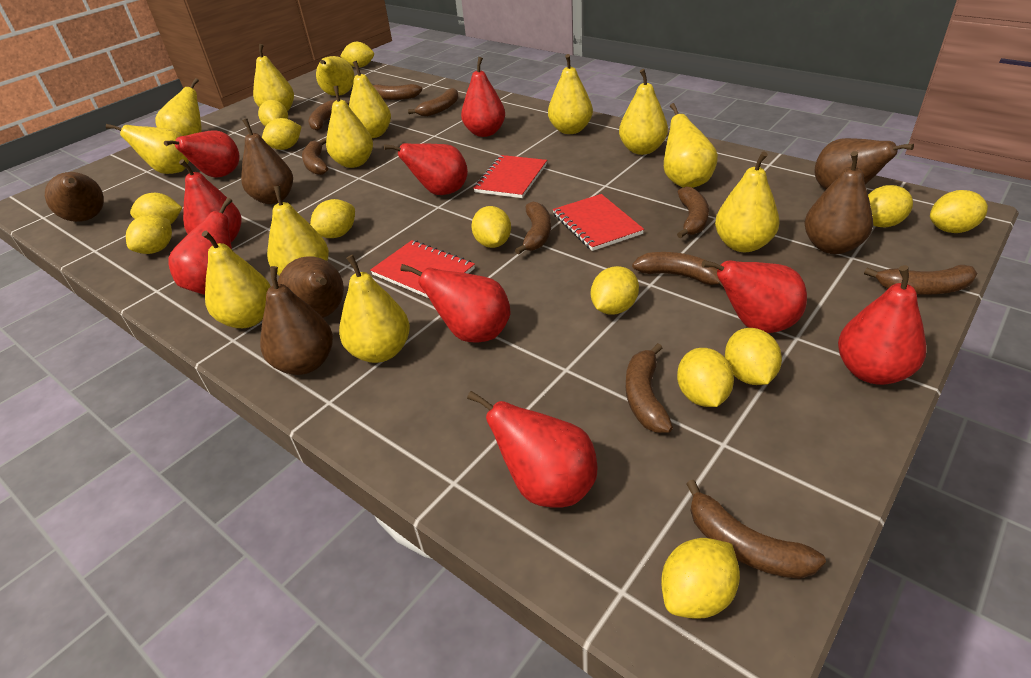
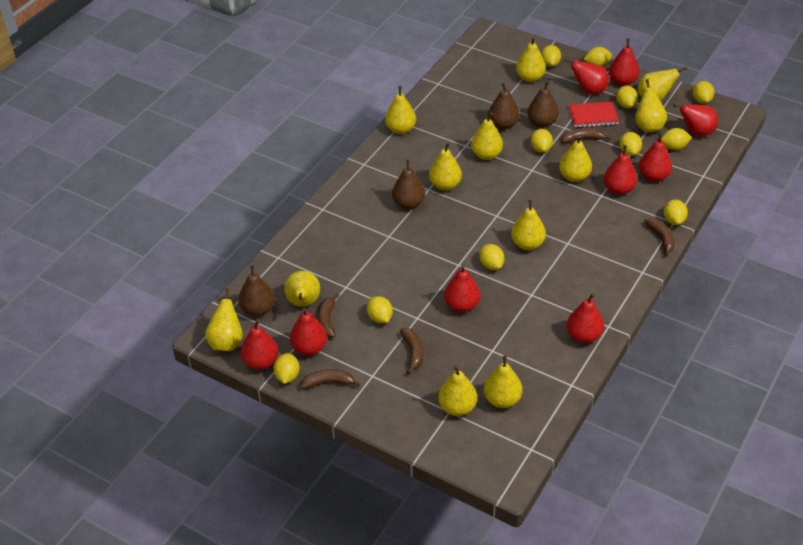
brown banana: 10 -> 5
brown pear: 6 -> 4
red notebook: 3 -> 1
yellow lemon: 13 -> 11
yellow pear: 13 -> 12

